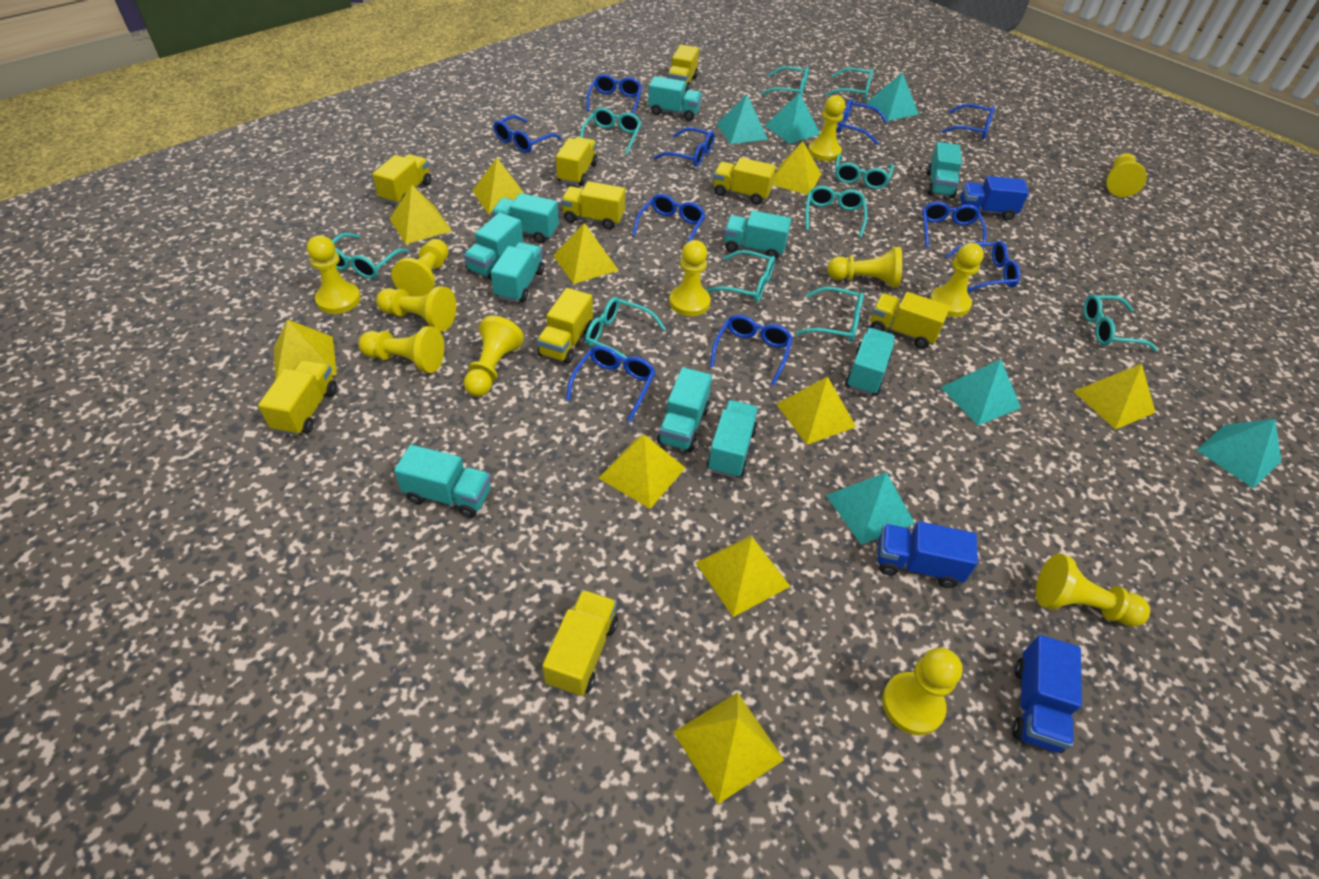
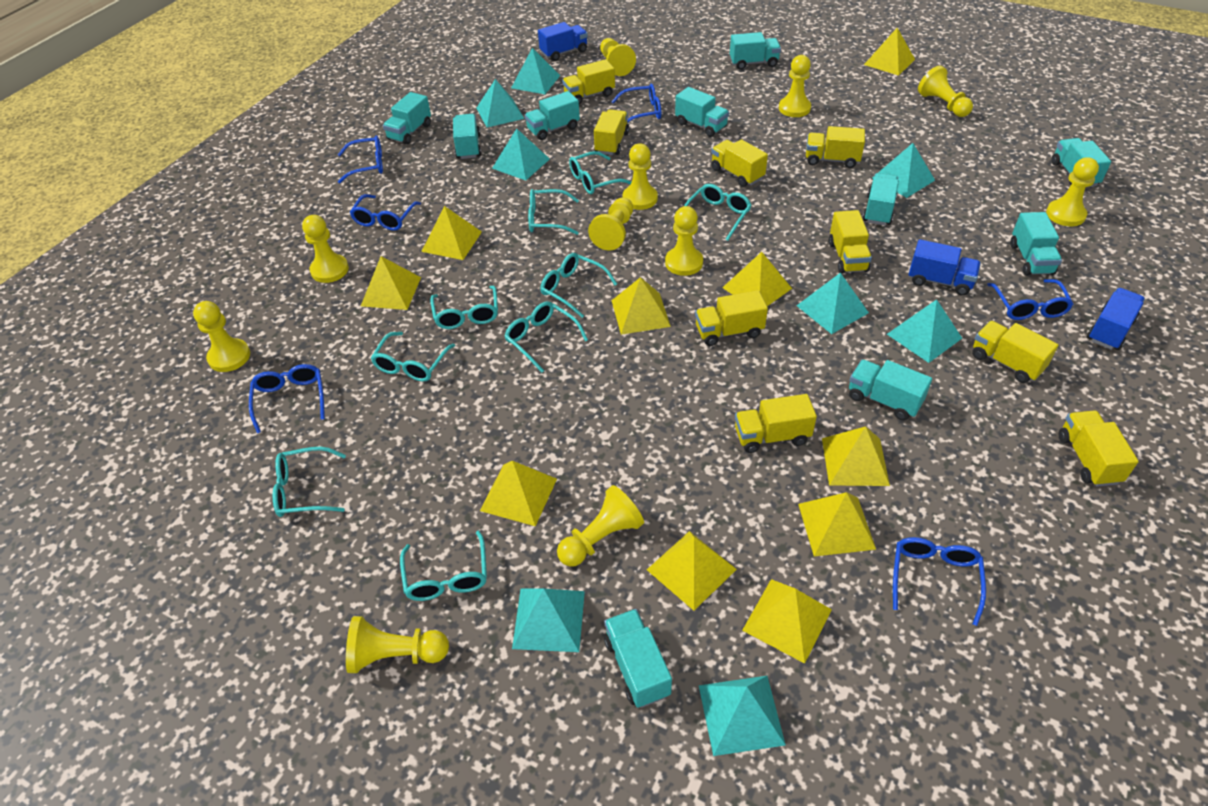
blue glasses: 10 -> 6
turquoise glasses: 10 -> 9
turquoise pyramid: 6 -> 8
yellow pawn: 12 -> 11

